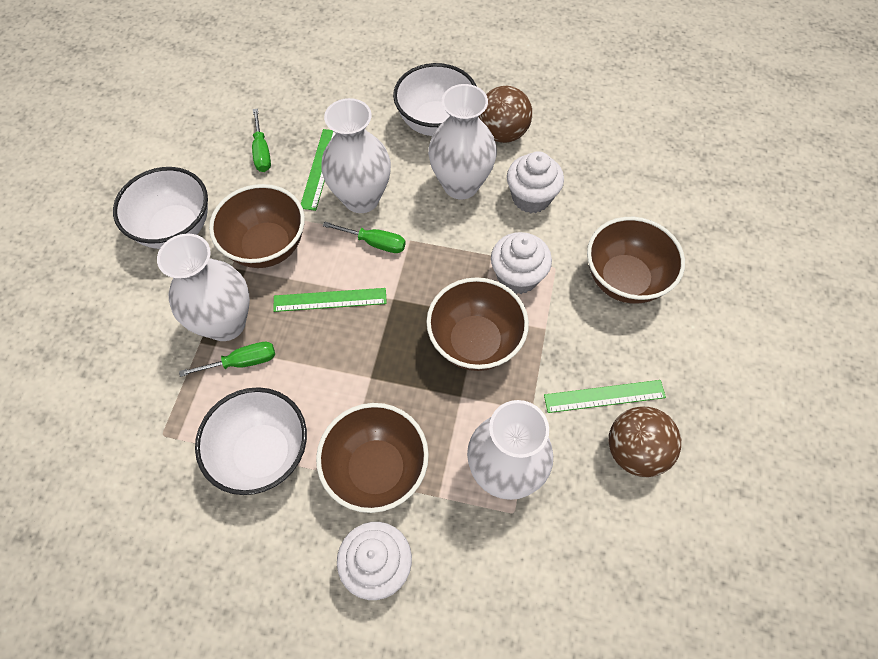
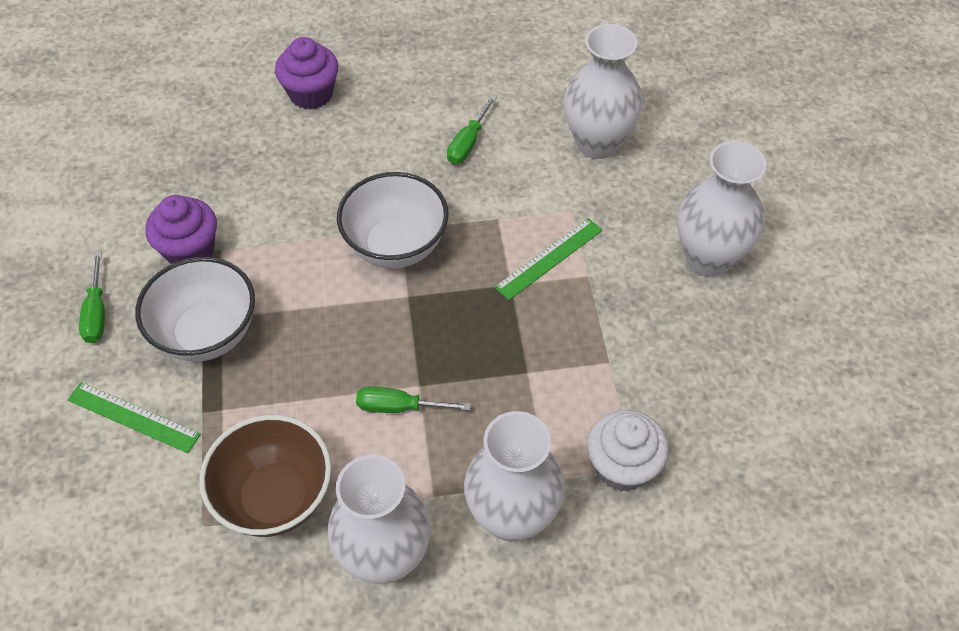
brown ball: 2 -> 0
brown bowl: 4 -> 1
green ruler: 3 -> 2
purple cupcake: 0 -> 2
white bowl: 3 -> 2
white cupcake: 3 -> 1

